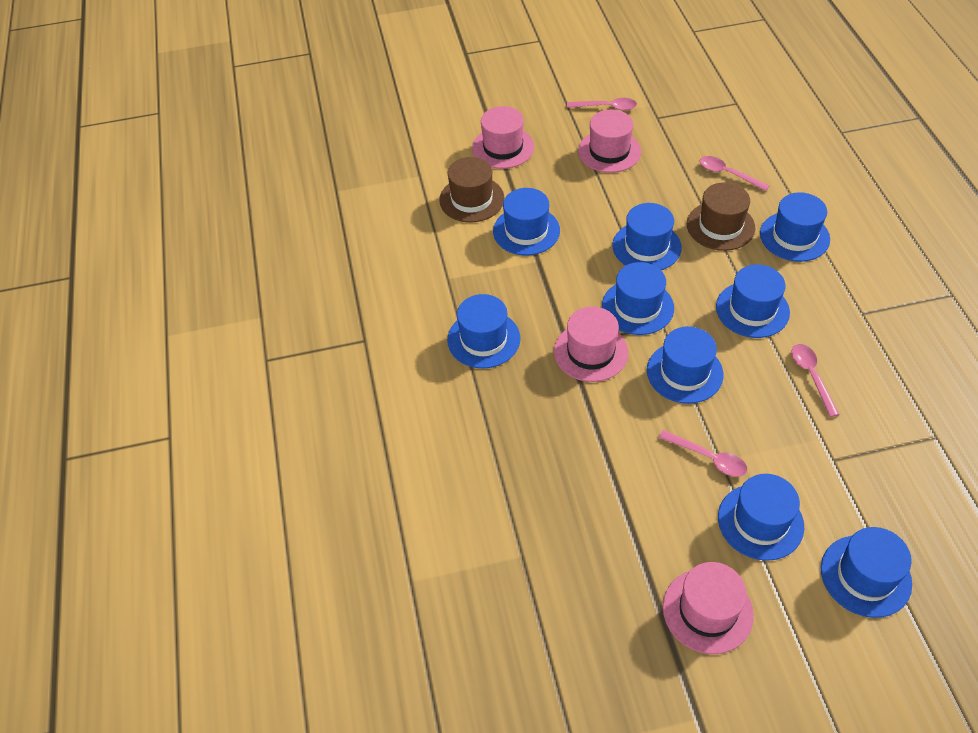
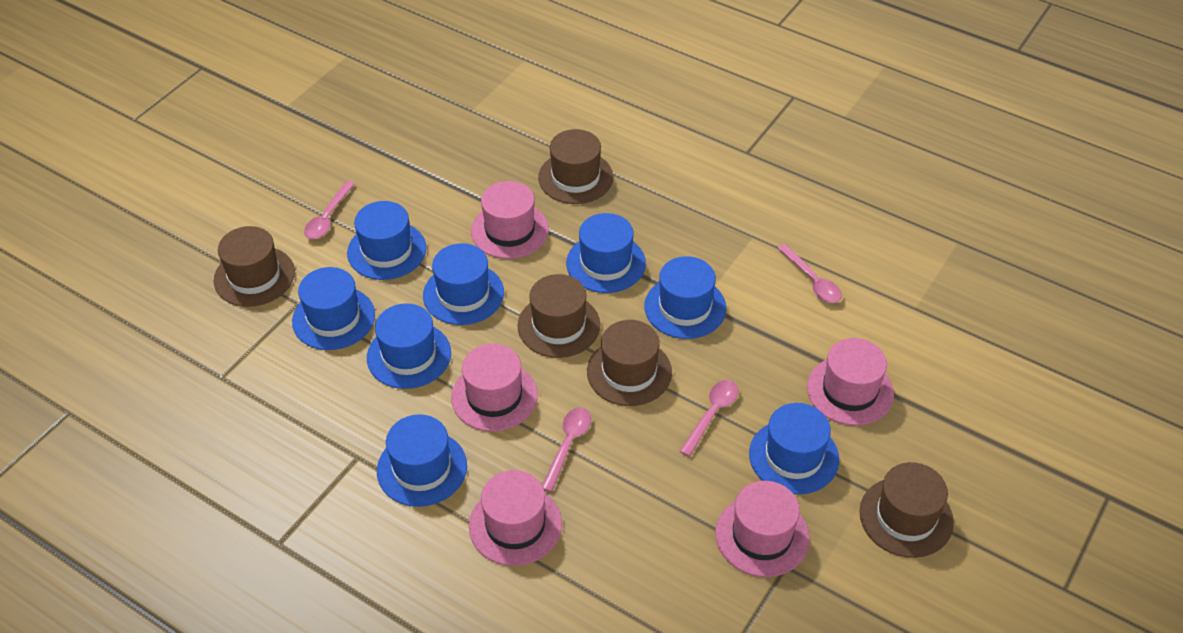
blue hat: 9 -> 8
brown hat: 2 -> 5
pink hat: 4 -> 5

